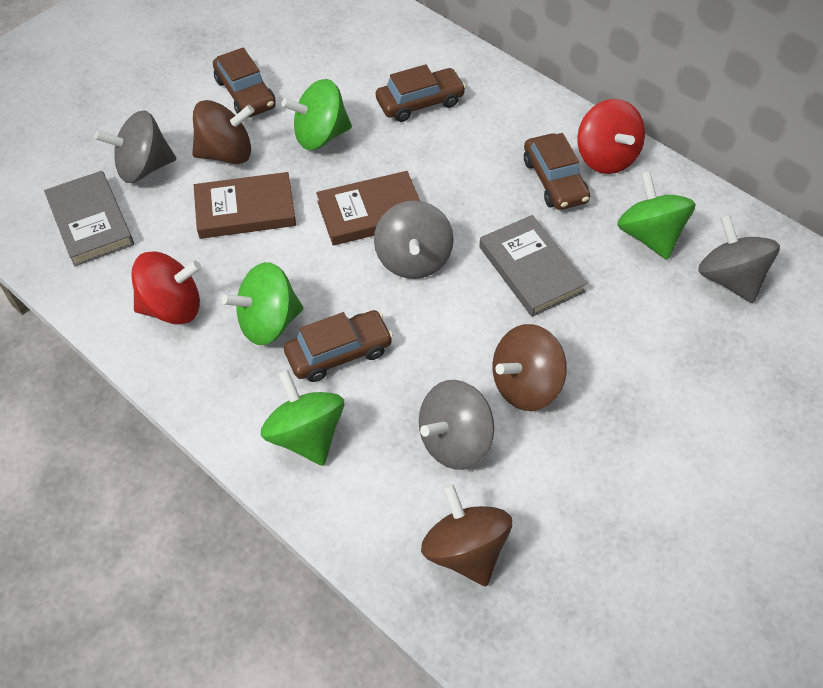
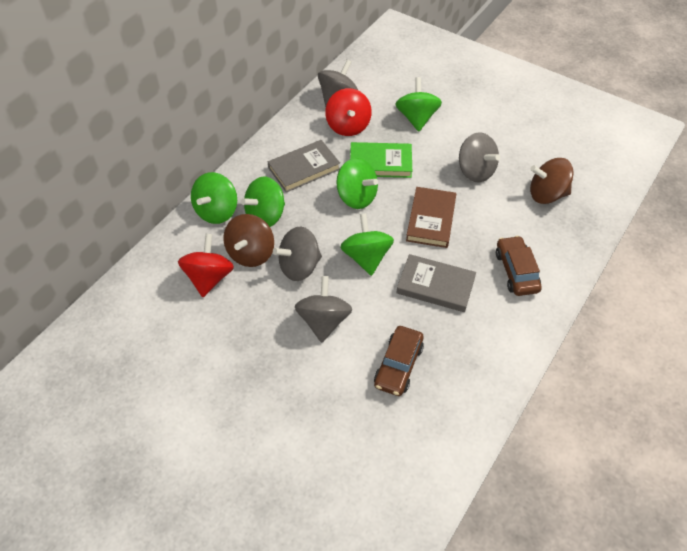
brown book: 2 -> 1
brown car: 4 -> 2
brown spinning top: 3 -> 2
green book: 0 -> 1
green spinning top: 4 -> 5

